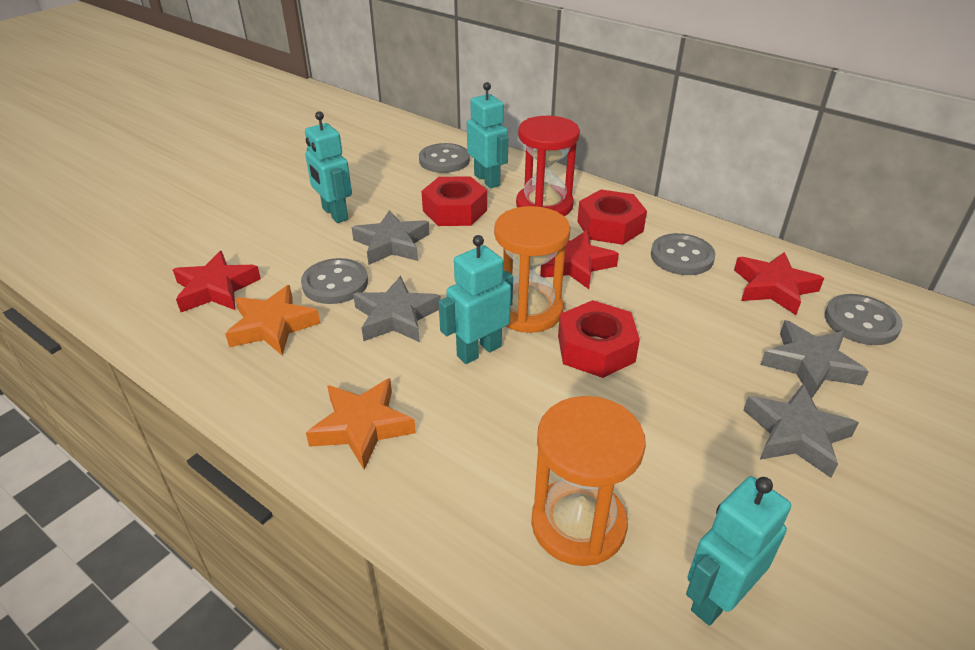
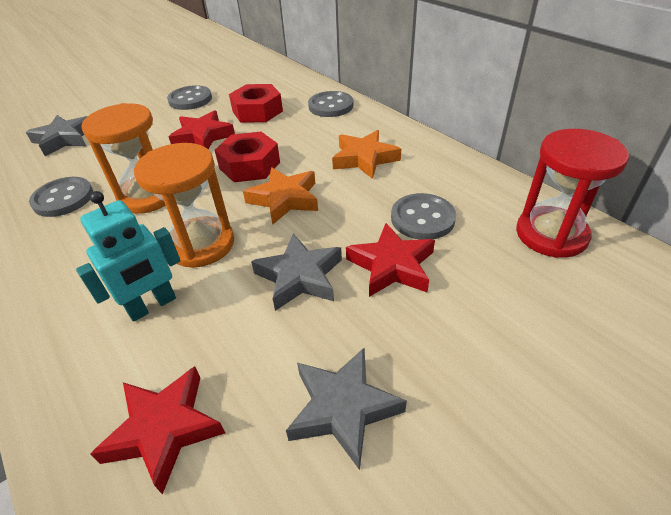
grey star: 4 -> 3
red nut: 3 -> 2
turquoise robot: 4 -> 1

